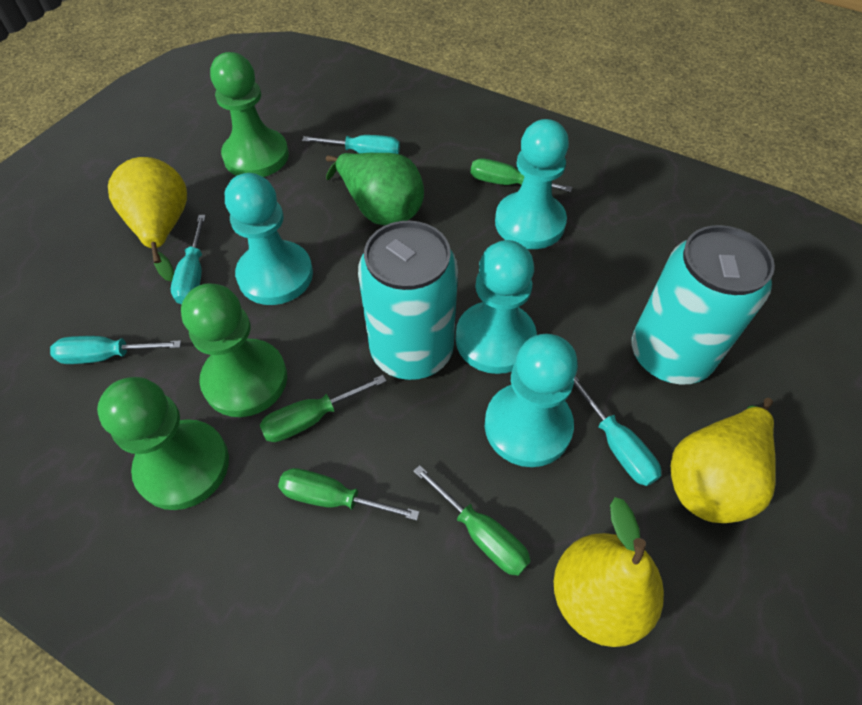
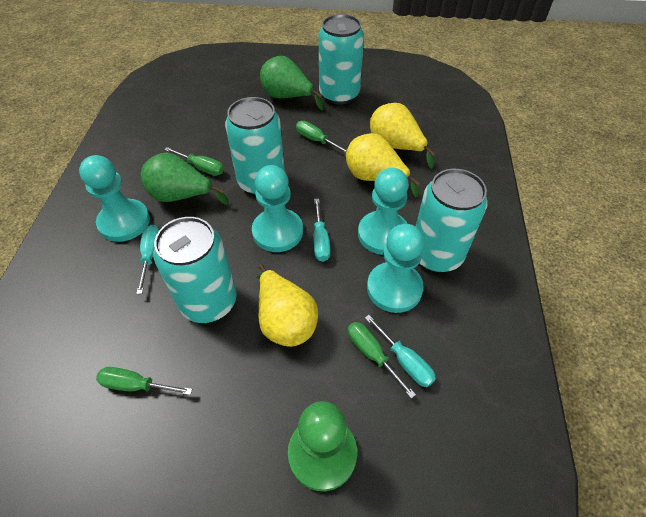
green pawn: 3 -> 1
green pear: 1 -> 2
turquoise can: 2 -> 4
turquoise screwdriver: 4 -> 3

